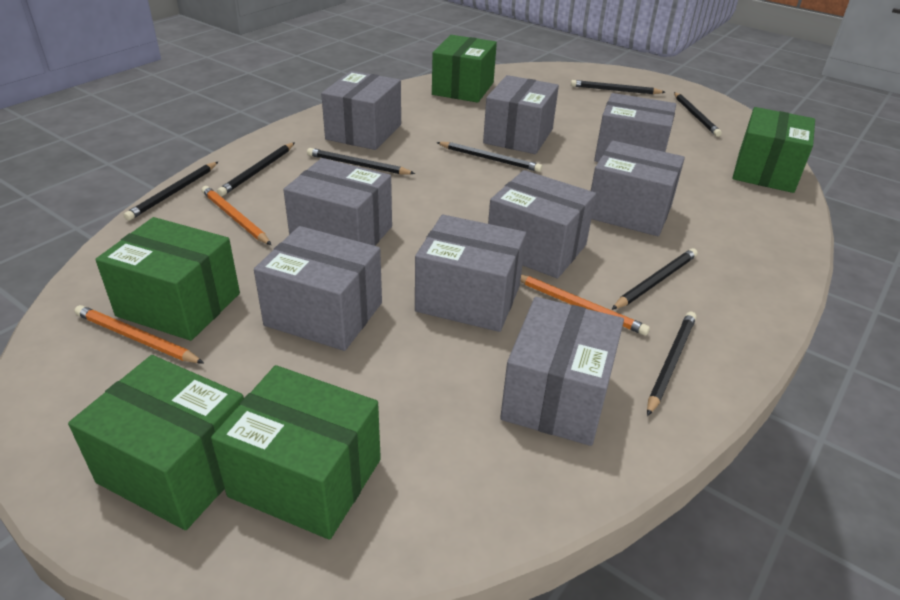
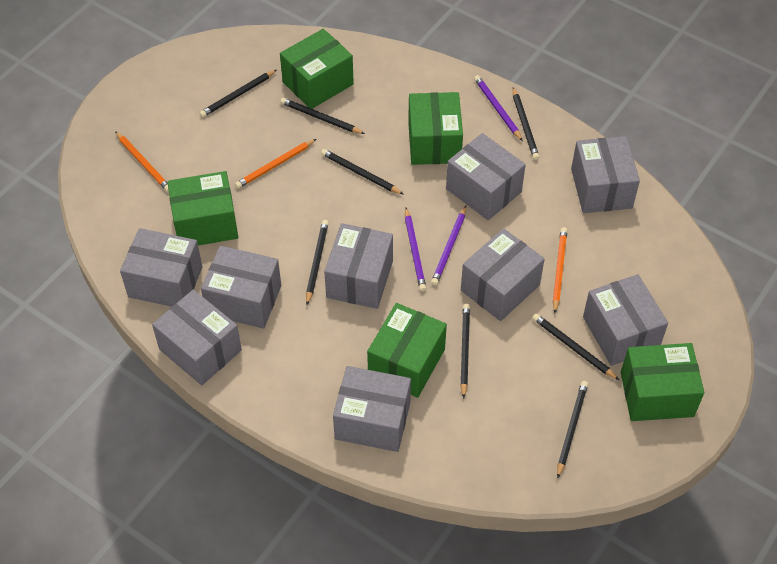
purple pencil: 0 -> 3

